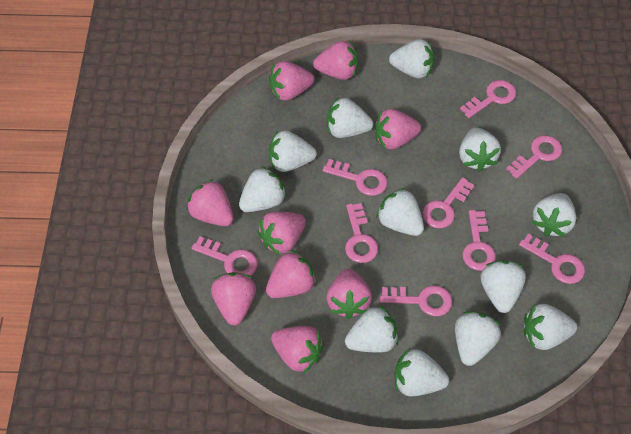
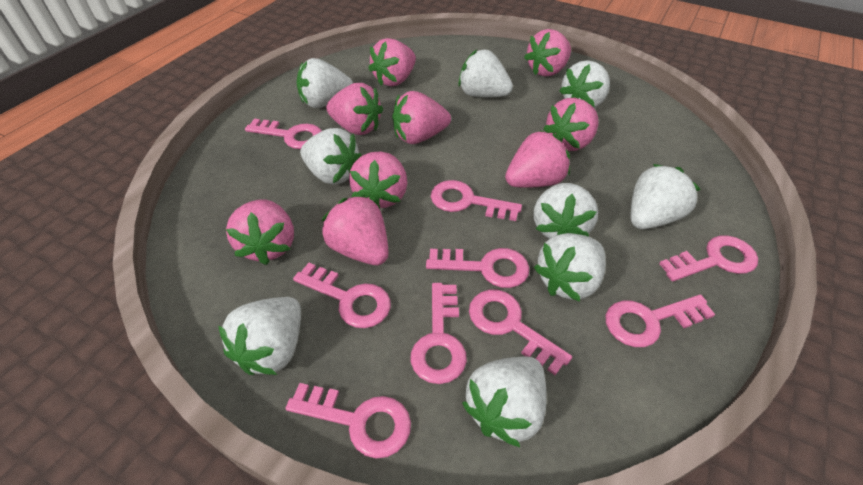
white strawberry: 12 -> 9

